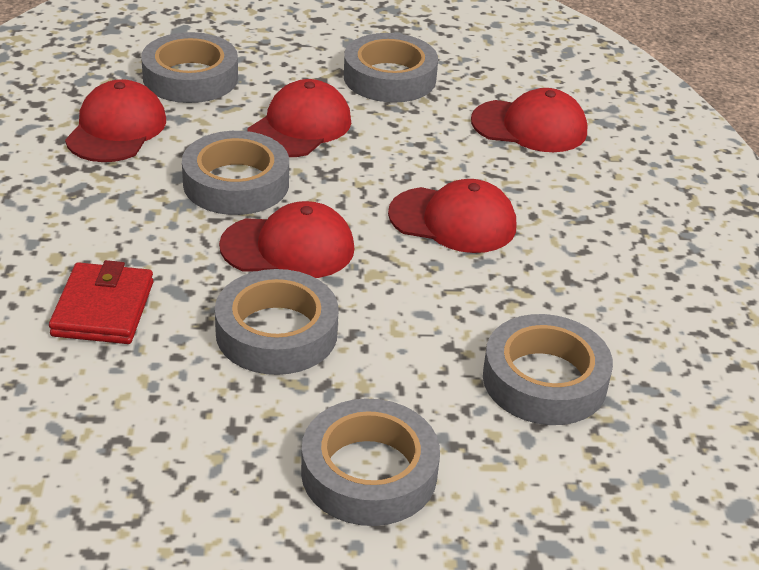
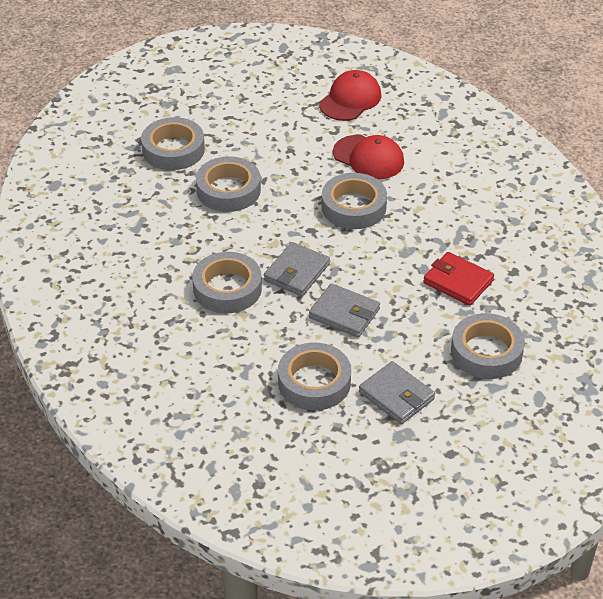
grey wallet: 0 -> 3
red cap: 5 -> 2

